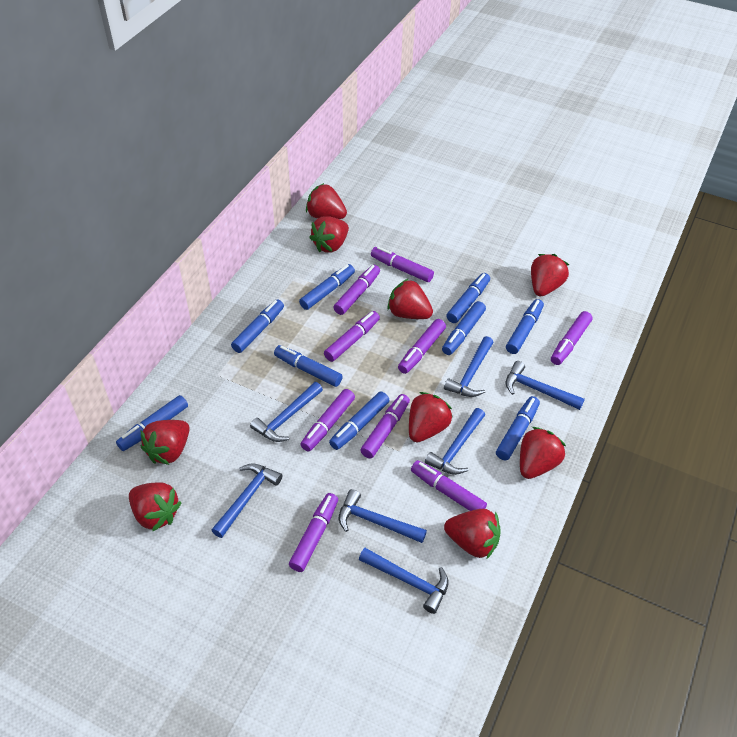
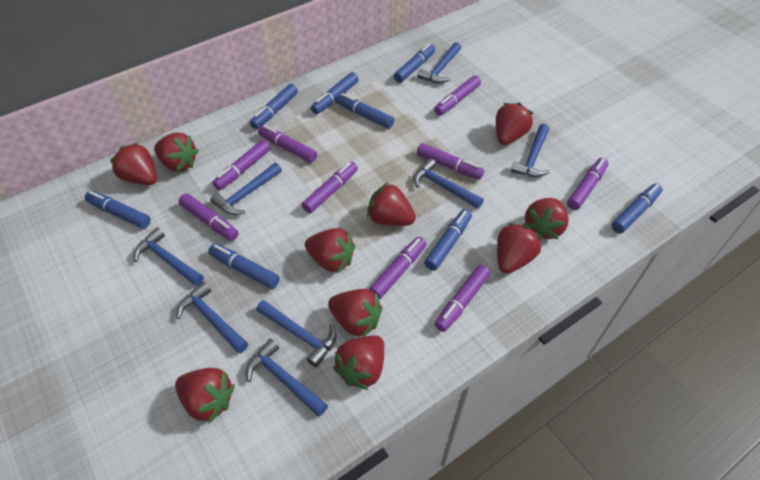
blue hammer: 7 -> 8
blue marker: 9 -> 8
red strawberry: 9 -> 10

